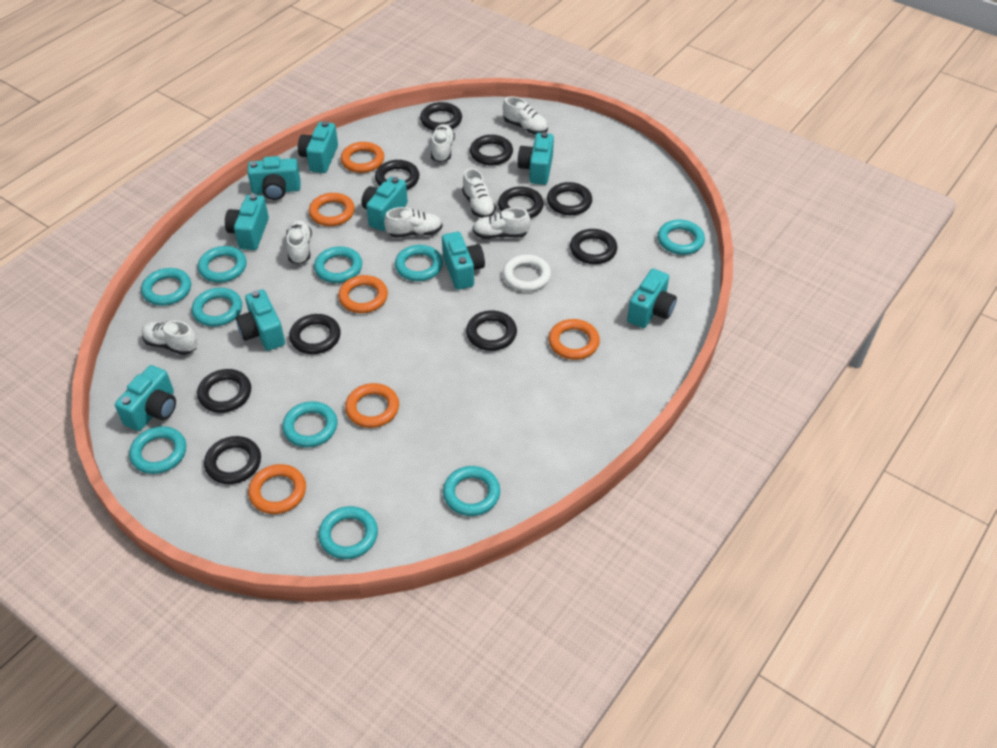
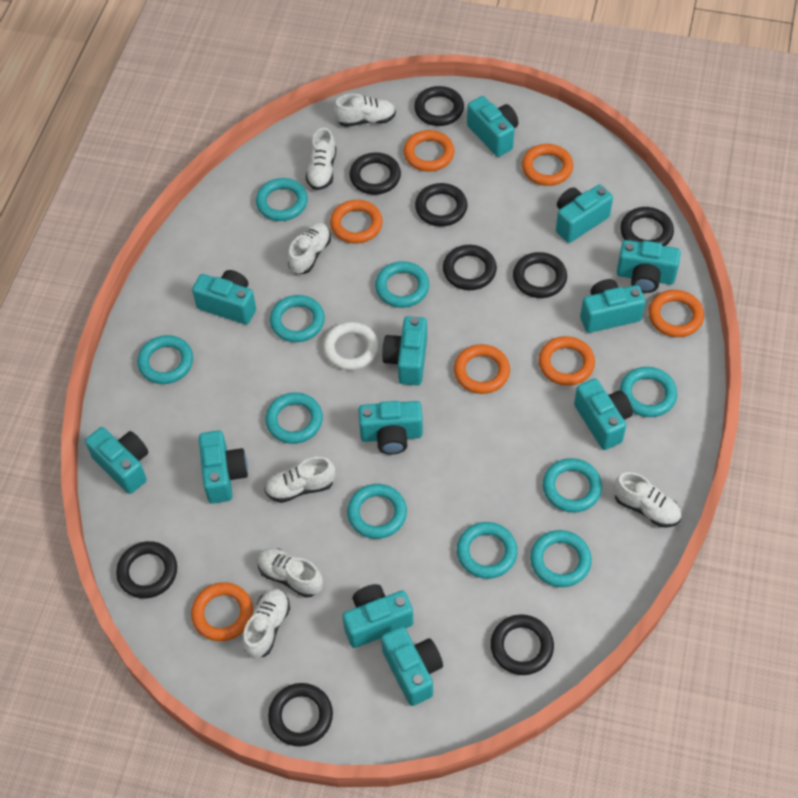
black ring: 10 -> 9
orange ring: 6 -> 7
turquoise camera: 9 -> 12

